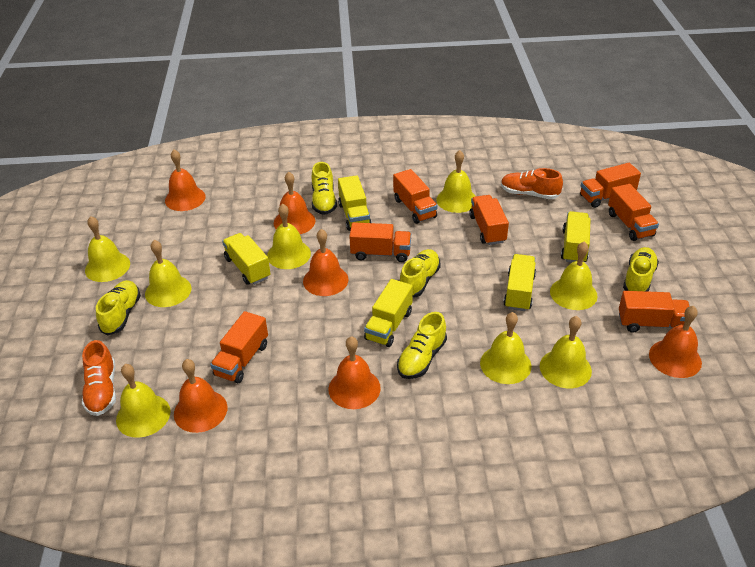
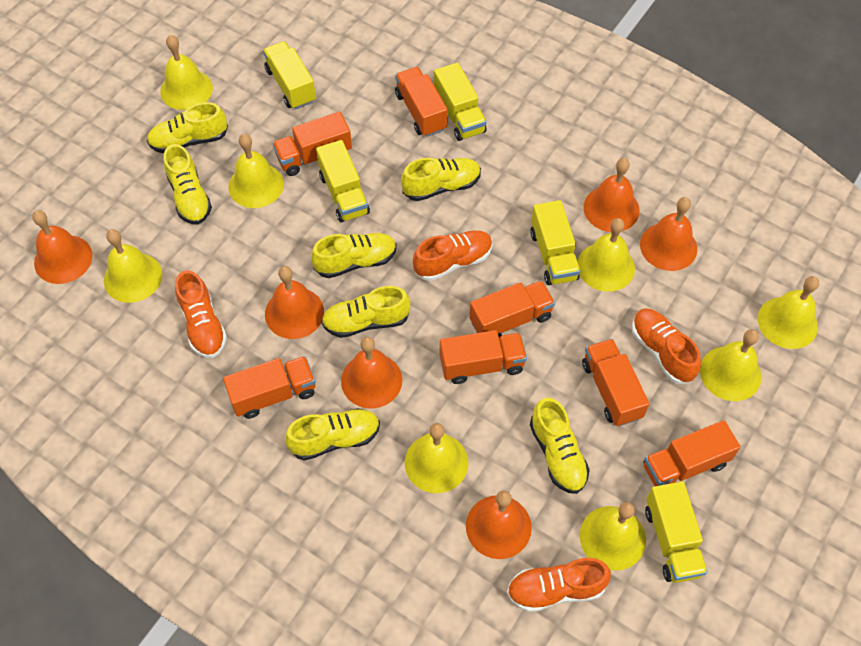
orange shoe: 2 -> 4
yellow shoe: 5 -> 7

